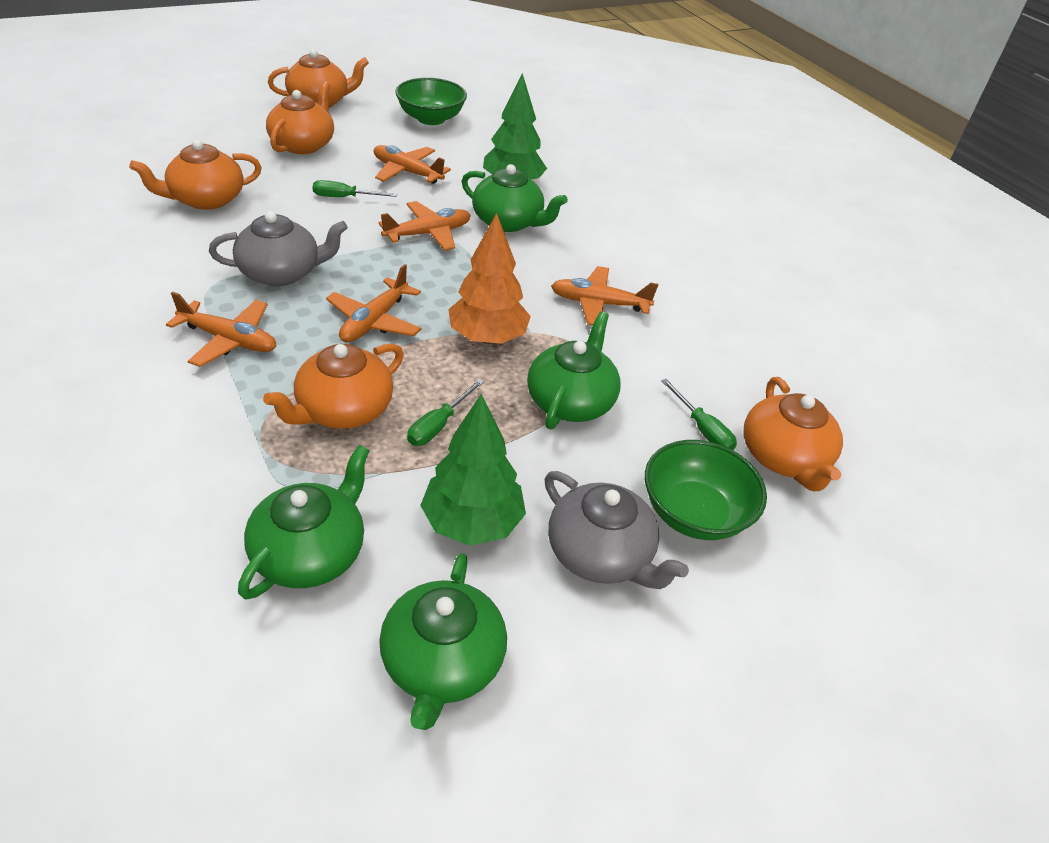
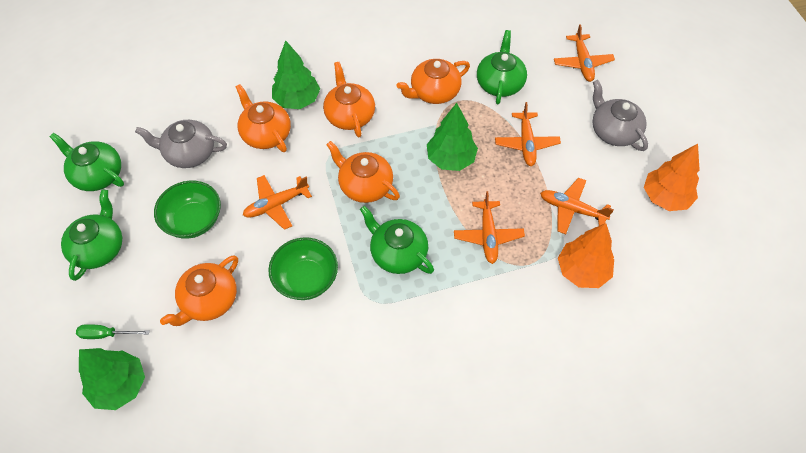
green screwdriver: 3 -> 1
green tree: 2 -> 3
orange tree: 1 -> 2

